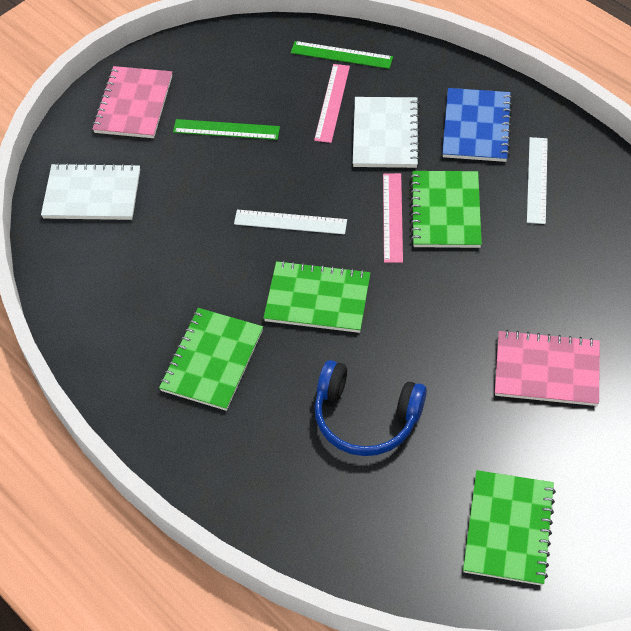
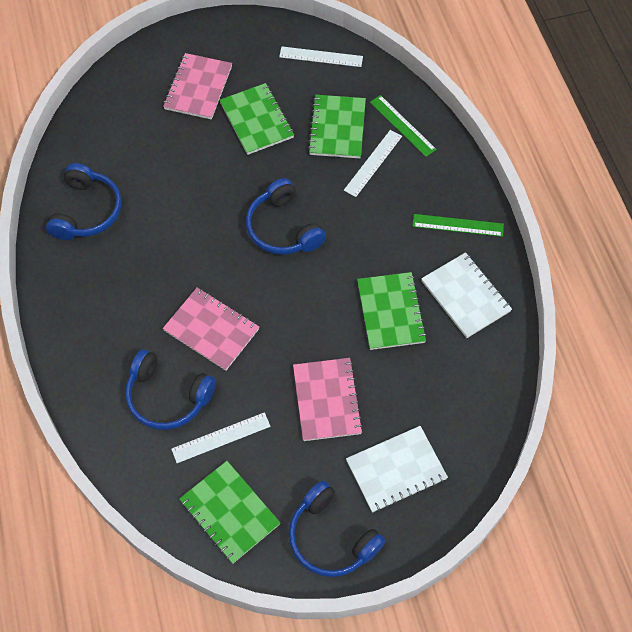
blue headphones: 1 -> 4
blue notebook: 1 -> 0
pink notebook: 2 -> 3
pink ruler: 2 -> 0
white ruler: 2 -> 3

